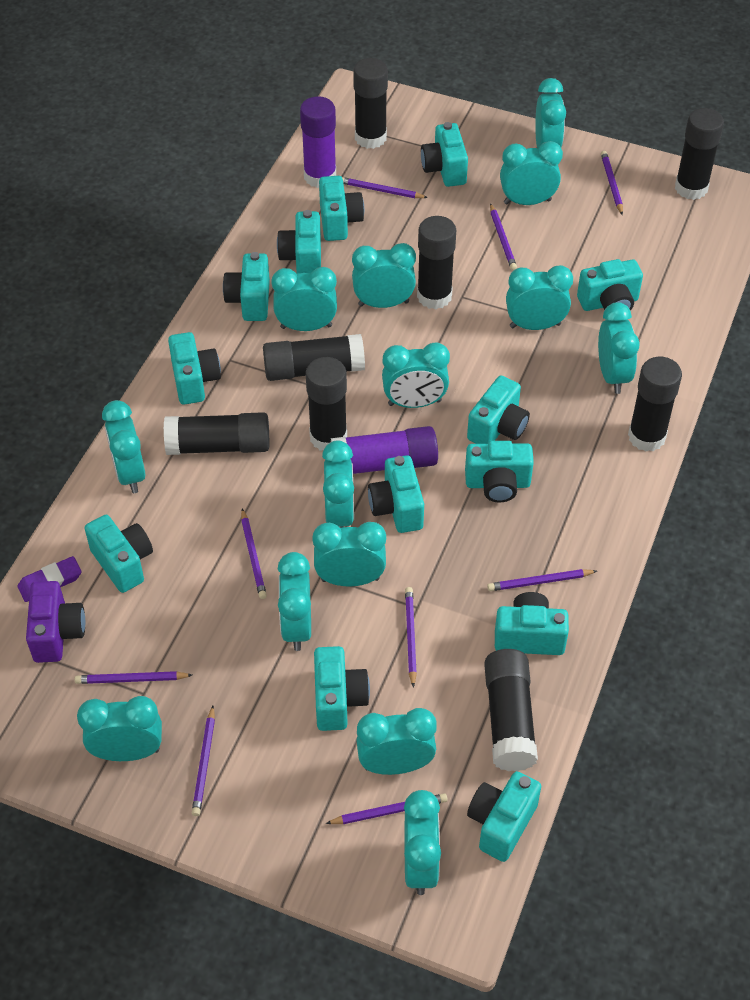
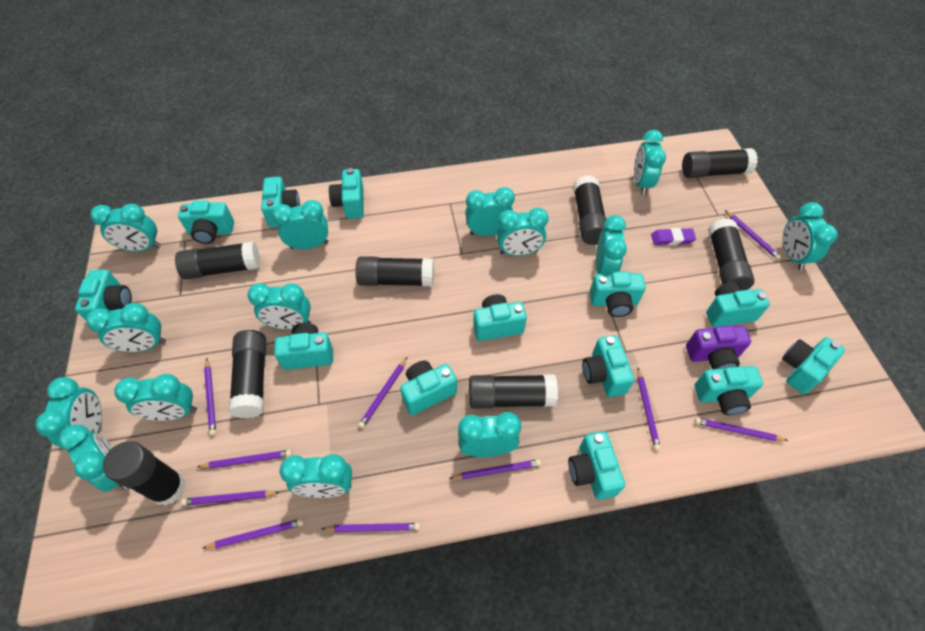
purple glue stick: 2 -> 0
purple pencil: 9 -> 10

